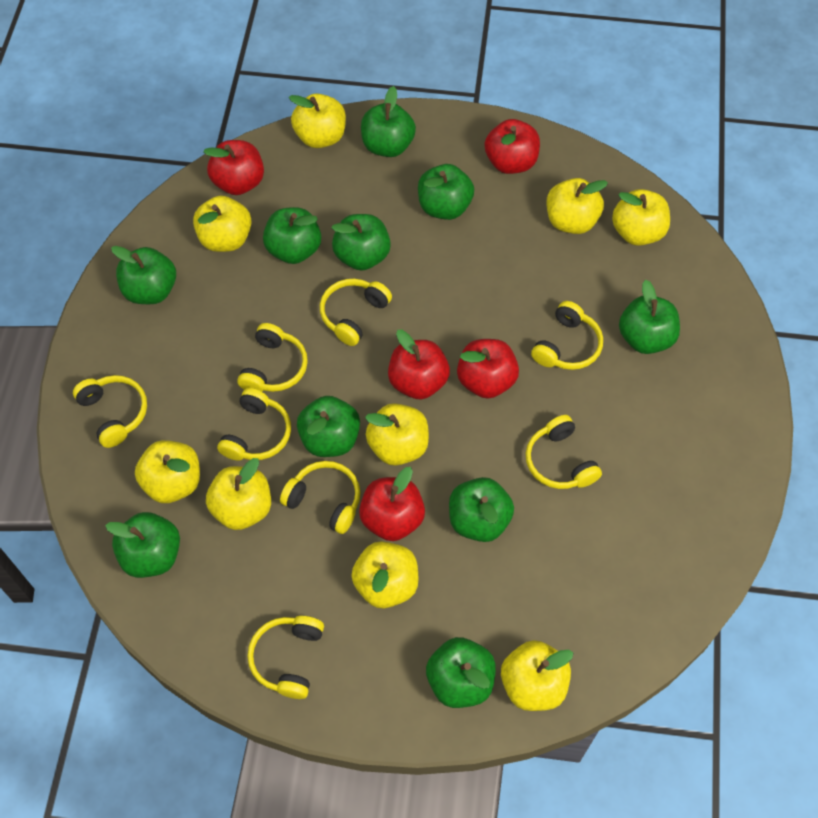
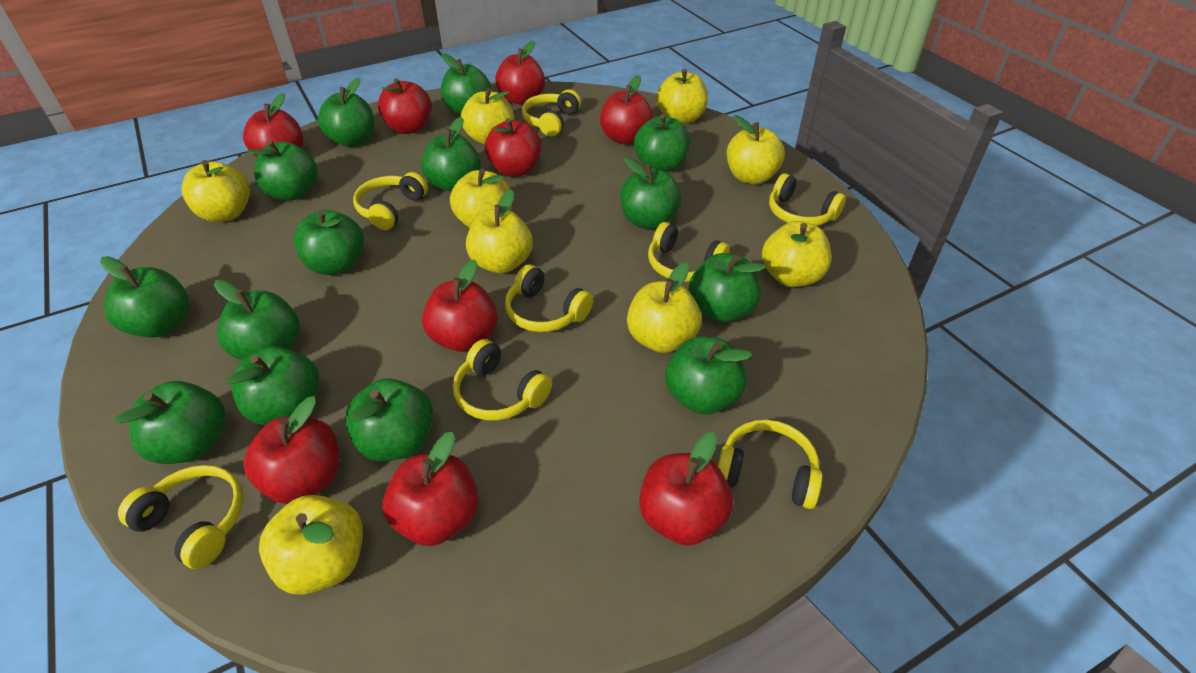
green apple: 10 -> 14
red apple: 5 -> 9

